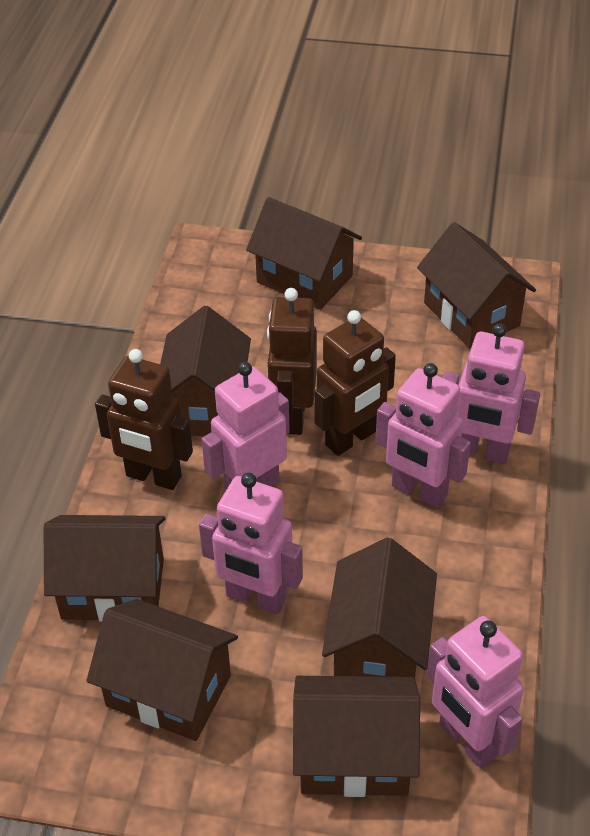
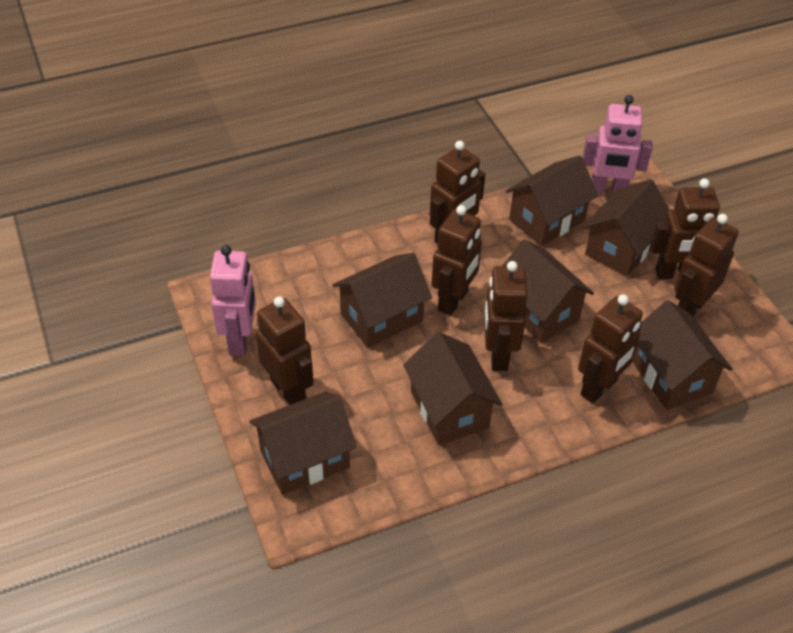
brown robot: 3 -> 7
pink robot: 5 -> 2

